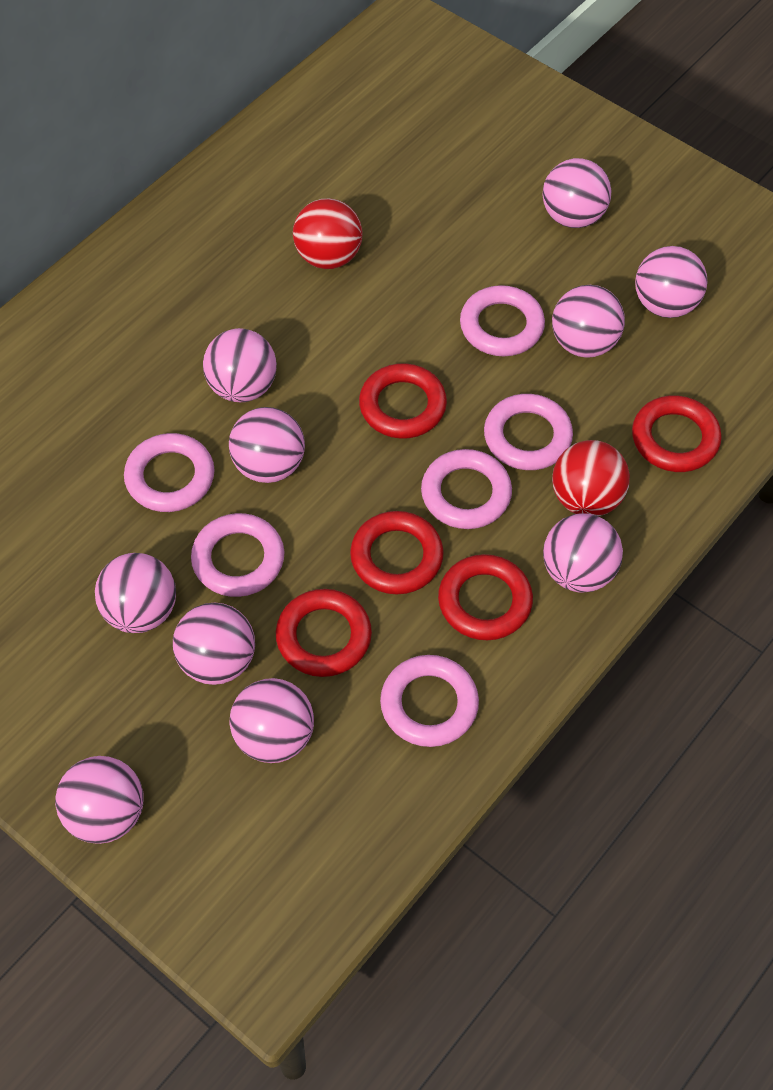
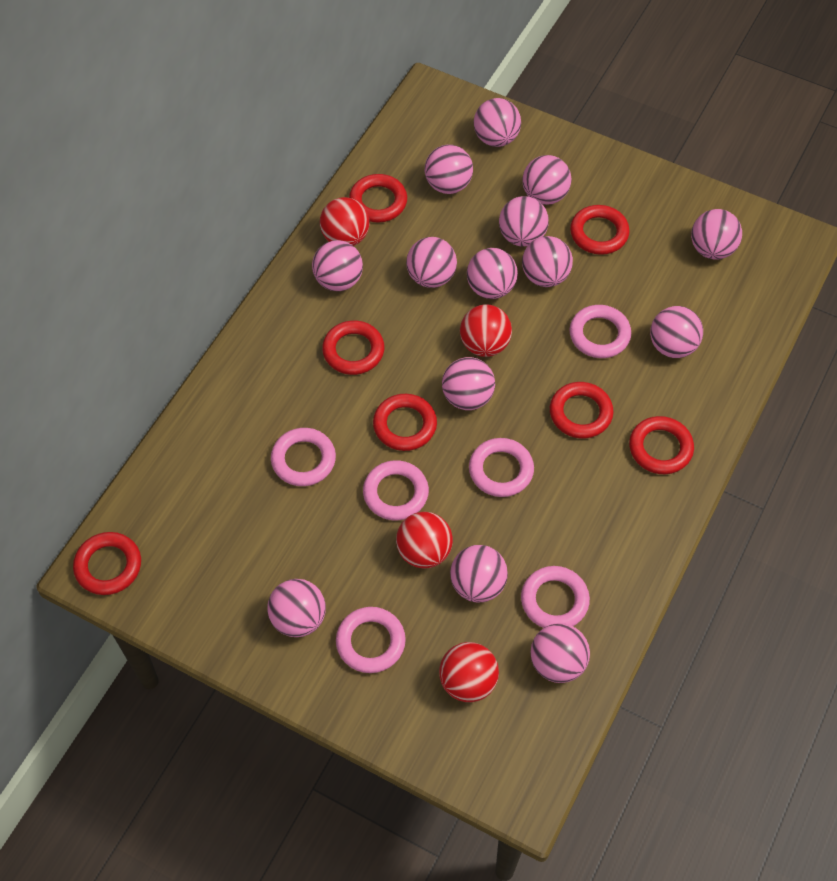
pink ball: 10 -> 14
red ball: 2 -> 4
red ring: 5 -> 7

